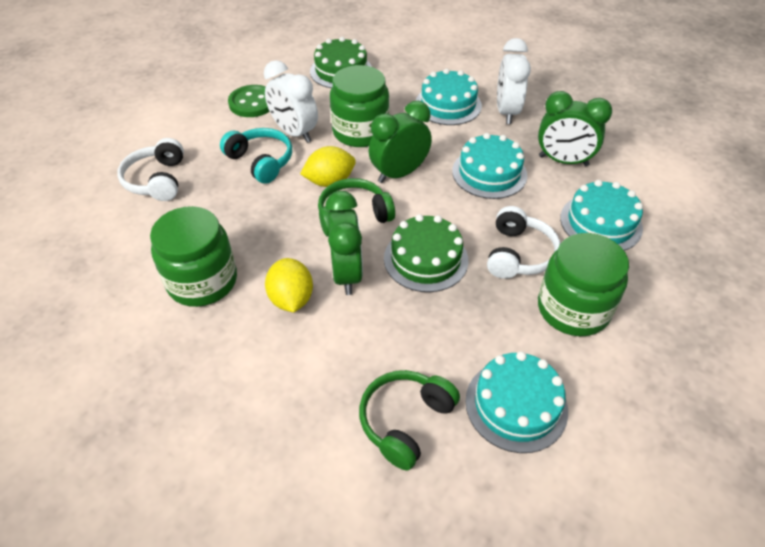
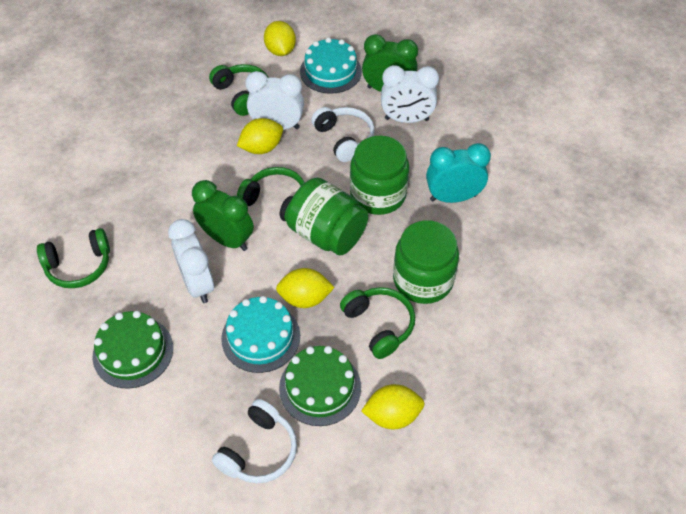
green button: 1 -> 0
green clock: 3 -> 2
green headphones: 2 -> 4
turquoise cake: 4 -> 2
turquoise clock: 0 -> 1
turquoise headphones: 1 -> 0
white clock: 2 -> 3
yellow lemon: 2 -> 4

